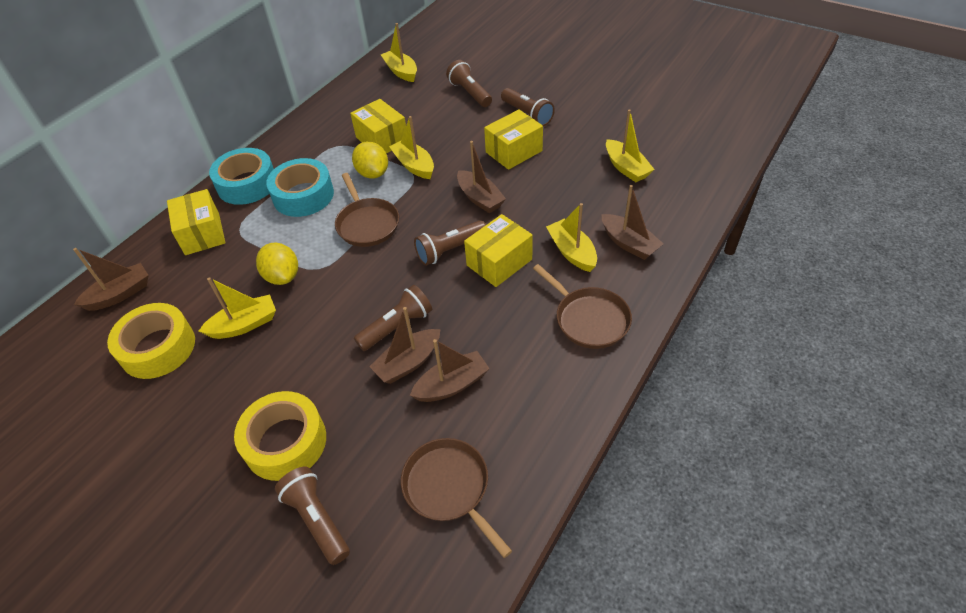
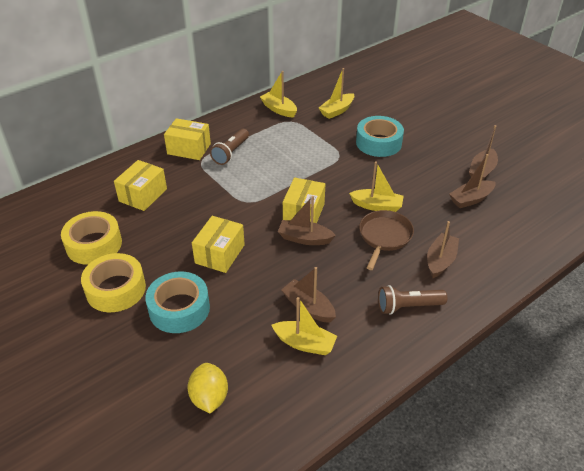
brown flashlight: 5 -> 2
brown pan: 3 -> 1
yellow boat: 5 -> 4
yellow lemon: 2 -> 1

